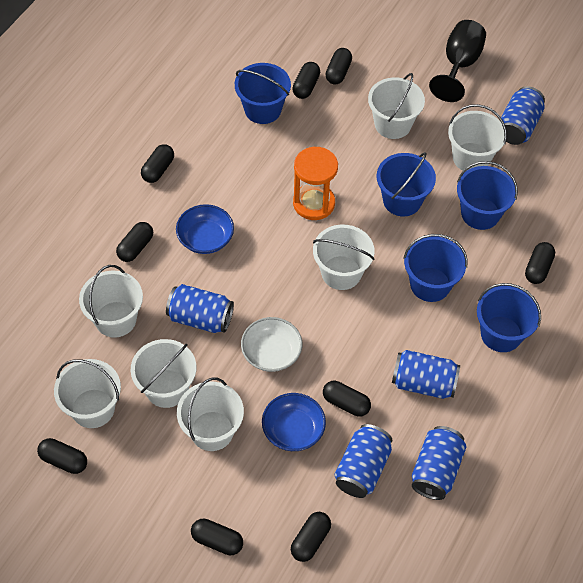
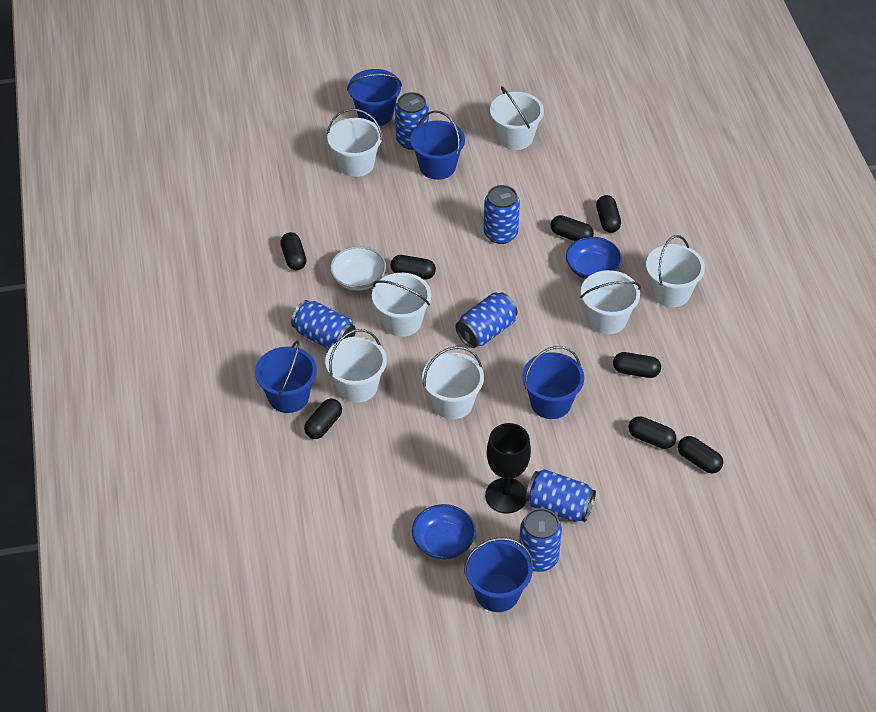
black capsule: 9 -> 8
blue can: 5 -> 6
orange hourglass: 1 -> 0

